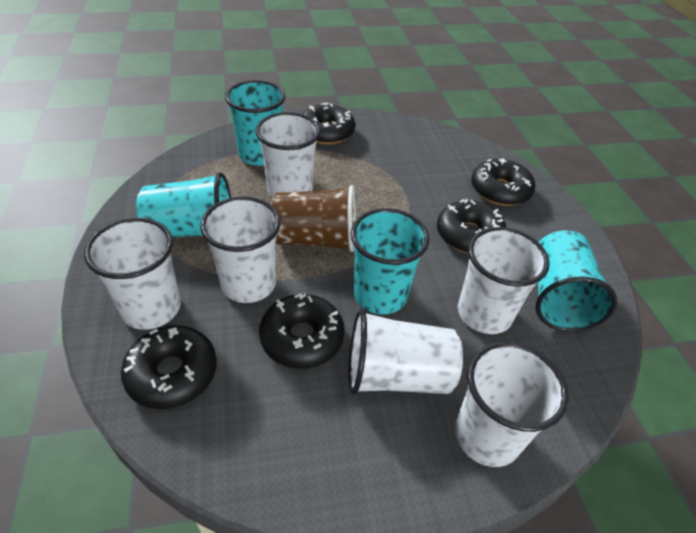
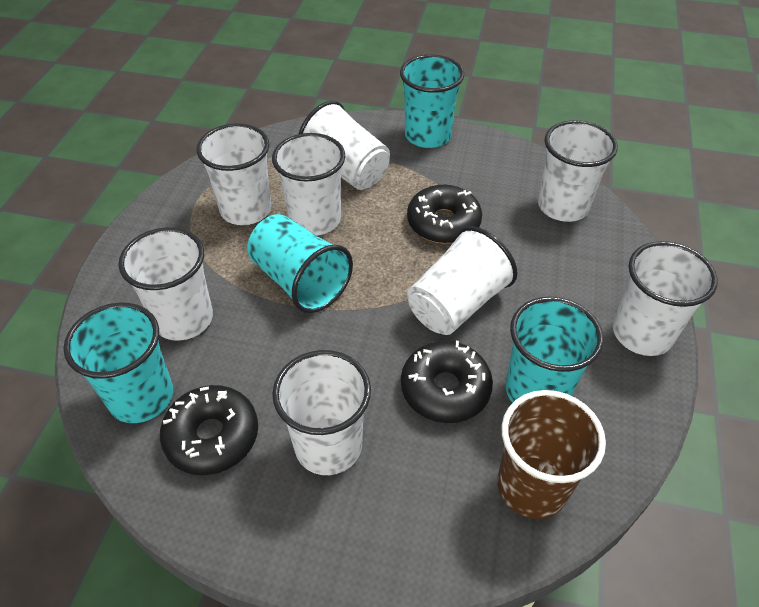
black donut: 5 -> 3
white cup: 6 -> 8

